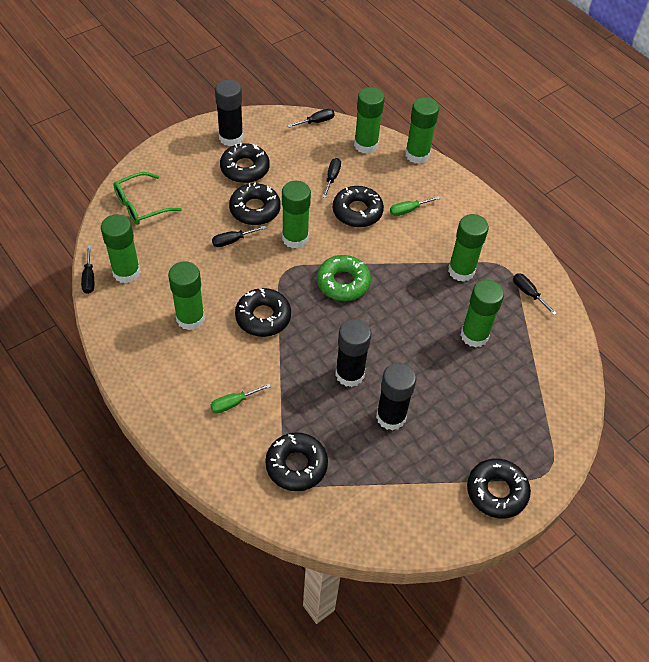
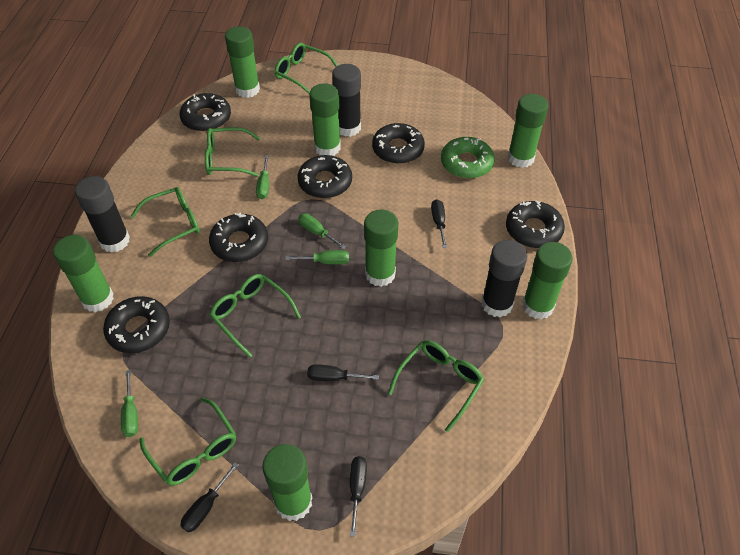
black screwdriver: 5 -> 4
green glasses: 1 -> 6
green screwdriver: 2 -> 4

